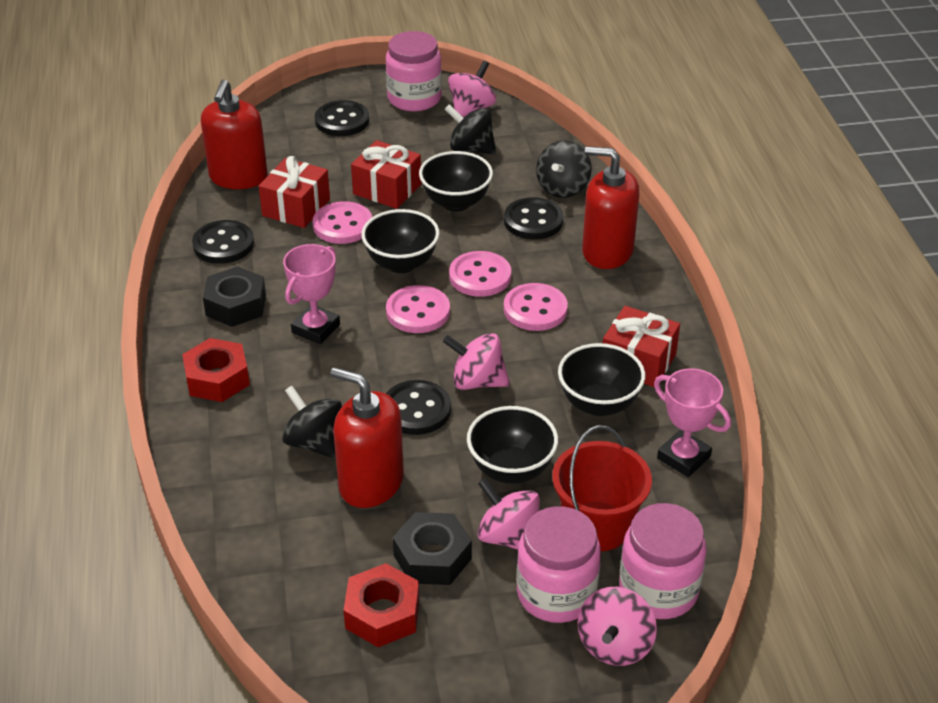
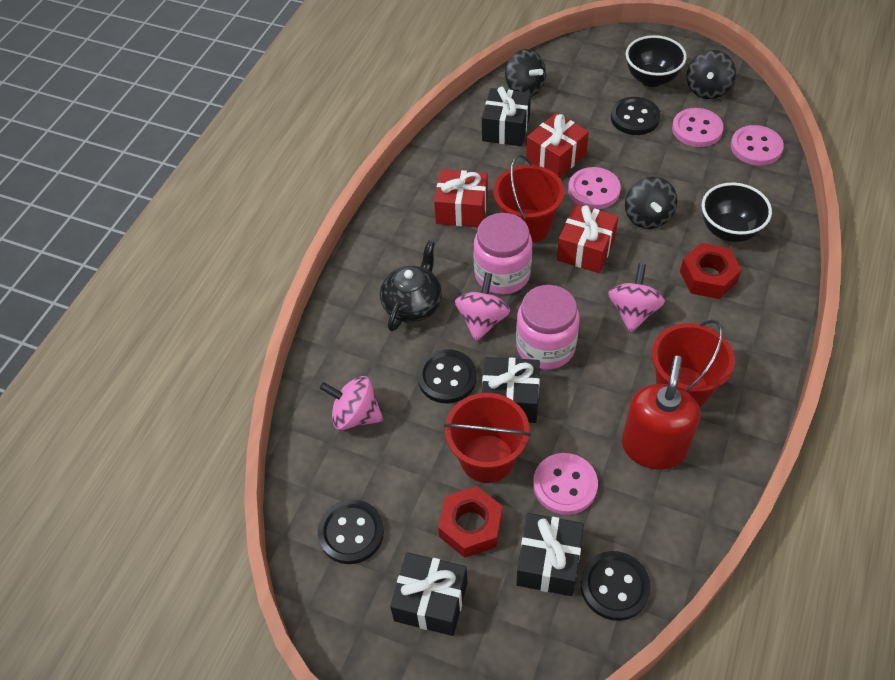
black bowl: 4 -> 2
black gift: 0 -> 4
black nut: 2 -> 0
black teapot: 0 -> 1
pink jar: 3 -> 2
pink spinning top: 4 -> 3
pink trophy: 2 -> 0
red bucket: 1 -> 3
red soap dispenser: 3 -> 1

